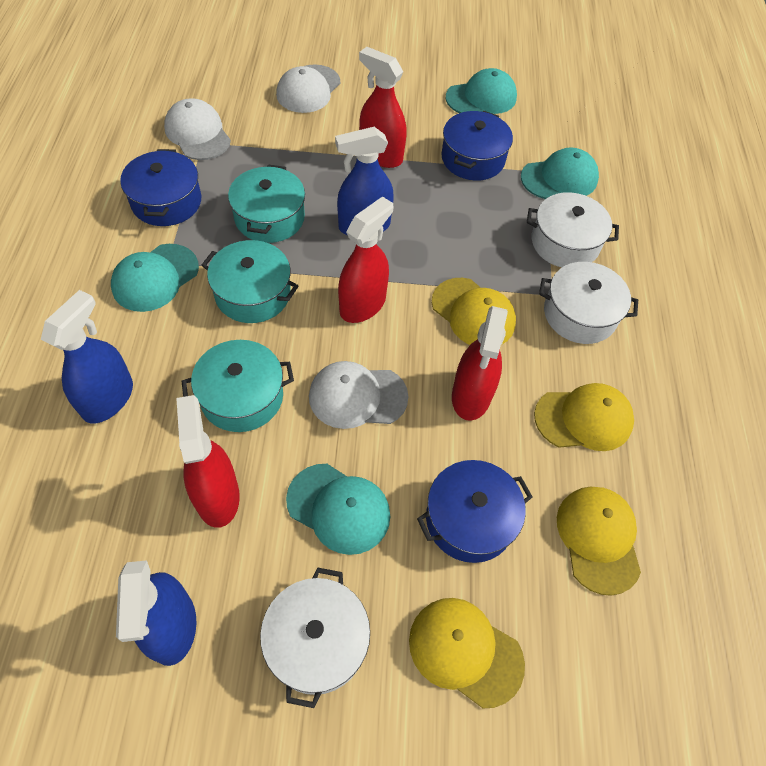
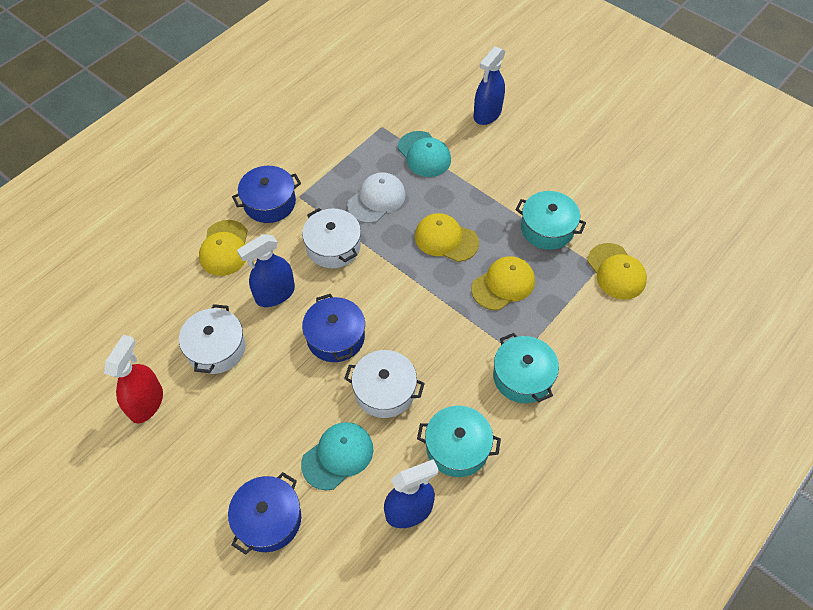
red spray bottle: 4 -> 1
turquoise cap: 4 -> 2
white cap: 3 -> 1

